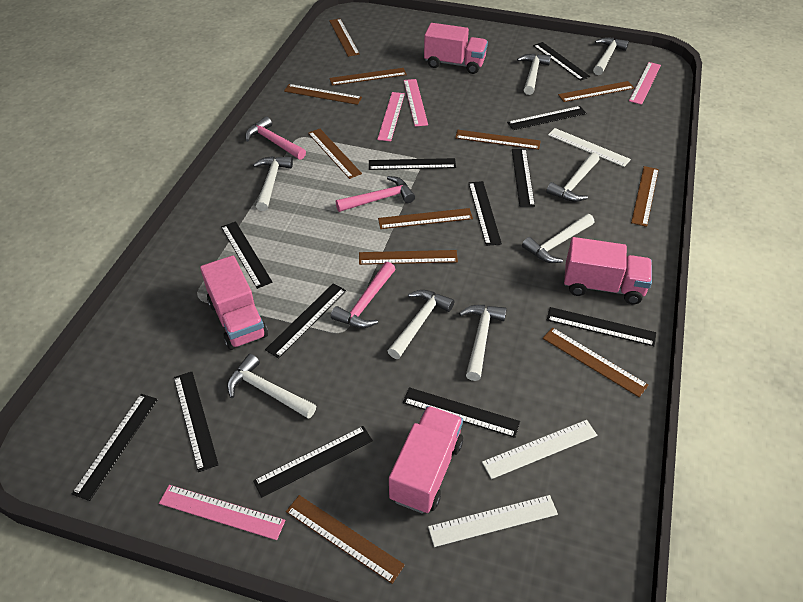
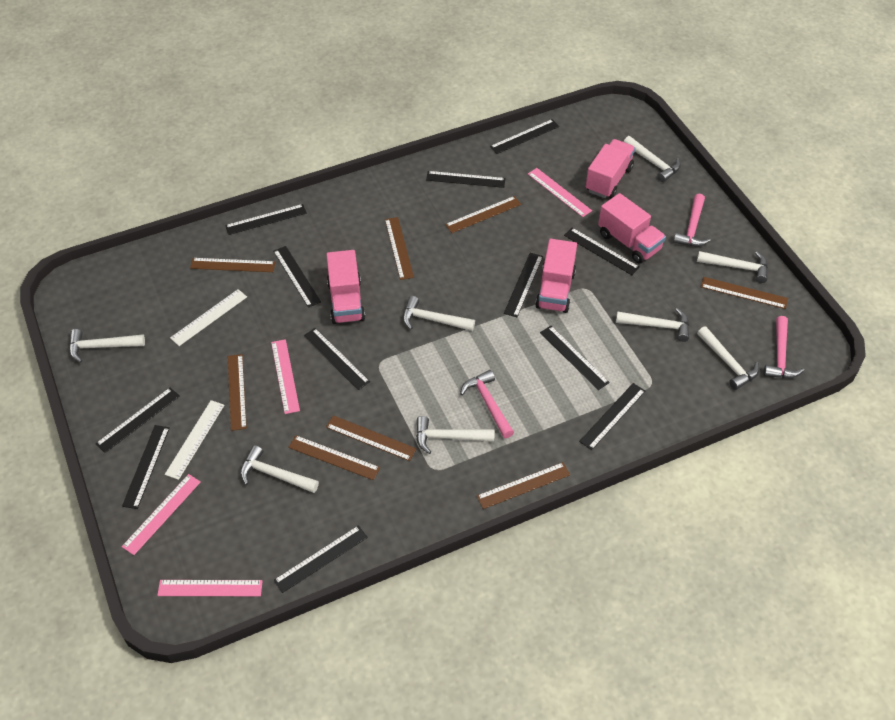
brown ruler: 11 -> 8
white ruler: 3 -> 2

